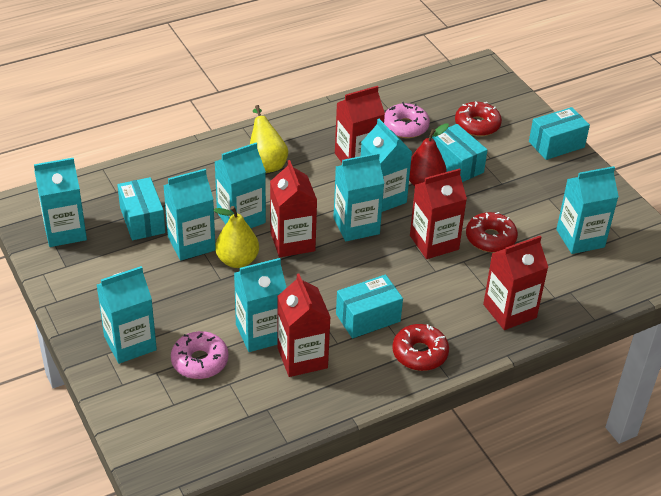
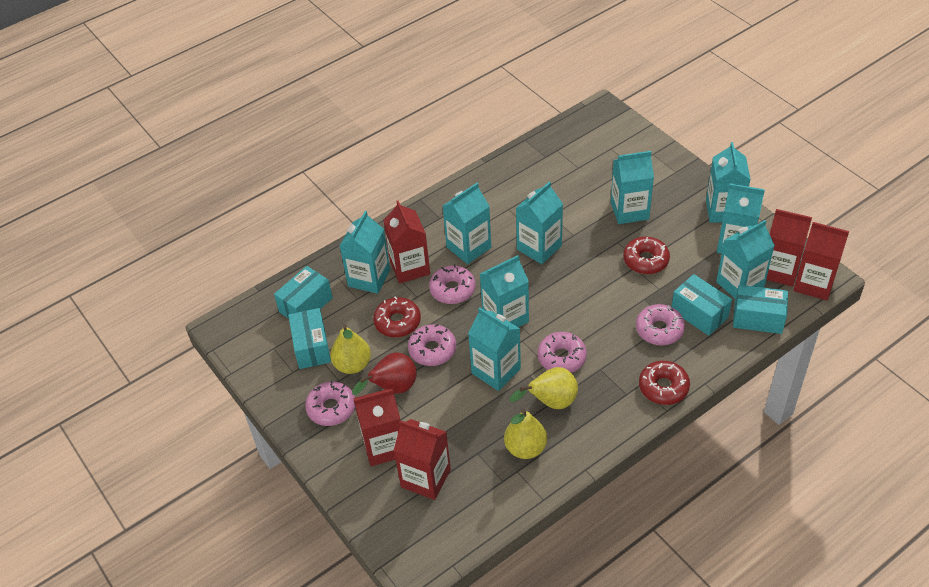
pink donut: 2 -> 5
turquoise carton: 8 -> 9
yellow pear: 2 -> 3

